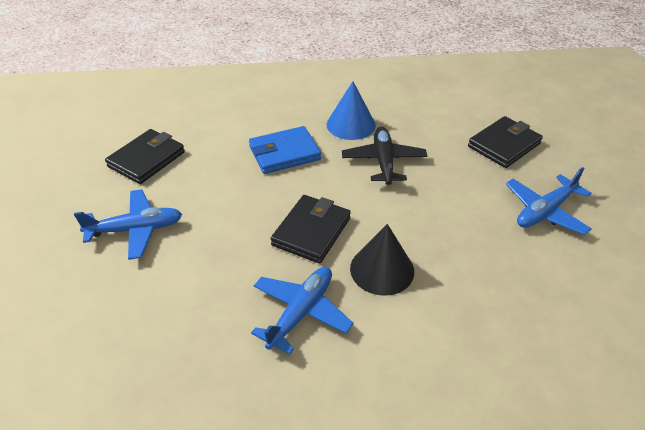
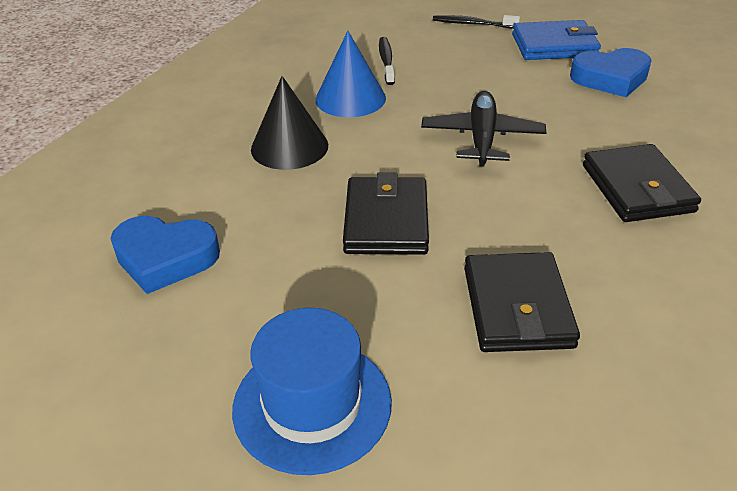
black toothbrush: 0 -> 2
blue hat: 0 -> 1
blue heart: 0 -> 2
blue plane: 3 -> 0

